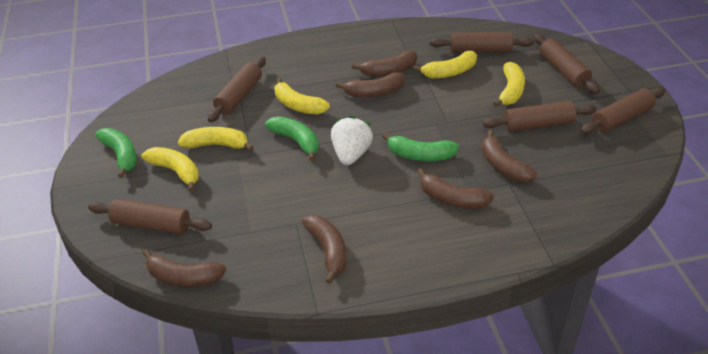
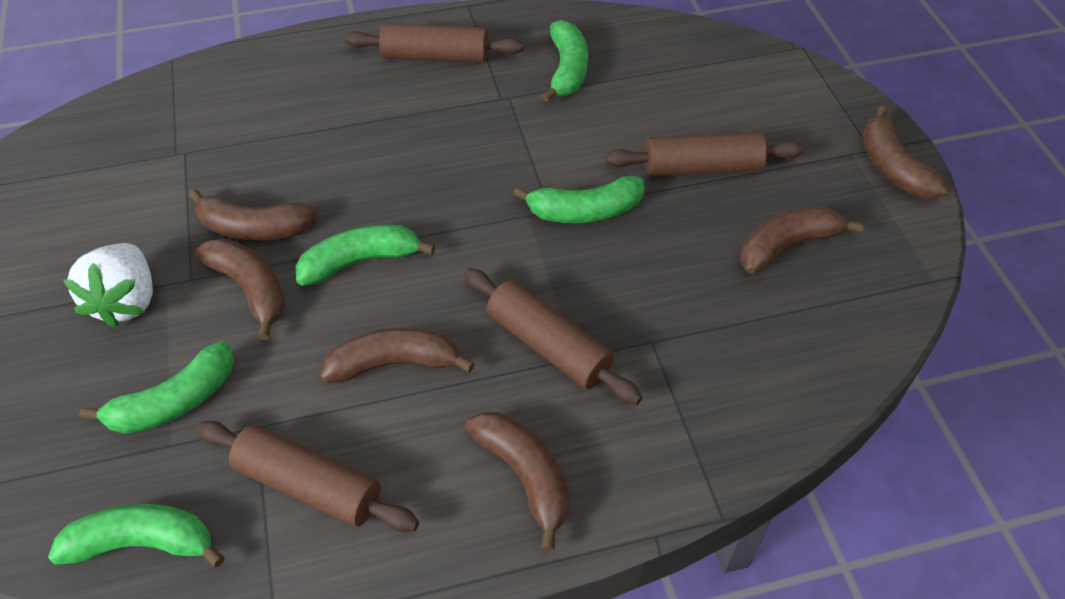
brown rolling pin: 6 -> 4
green banana: 3 -> 5
yellow banana: 5 -> 0

